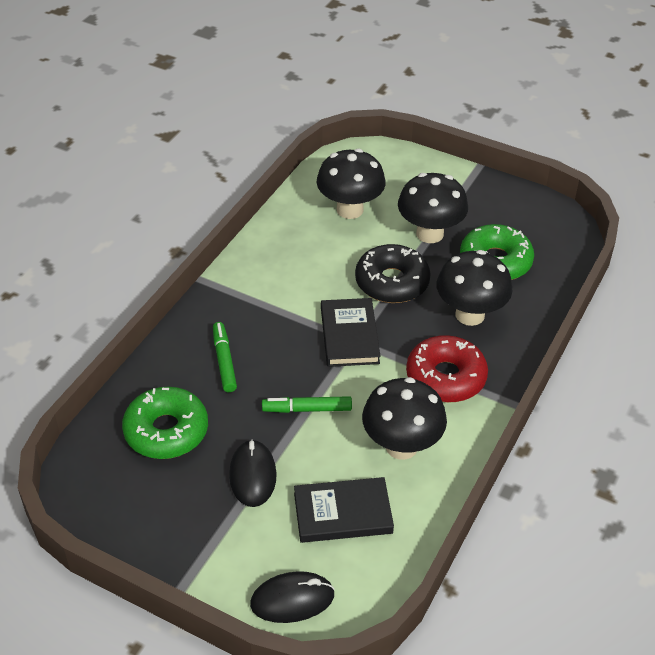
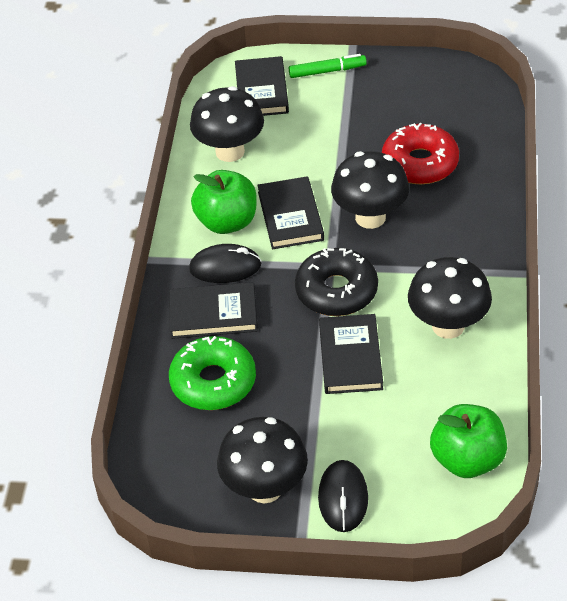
black book: 2 -> 4
green apple: 0 -> 2
green donut: 2 -> 1
green marker: 2 -> 1

